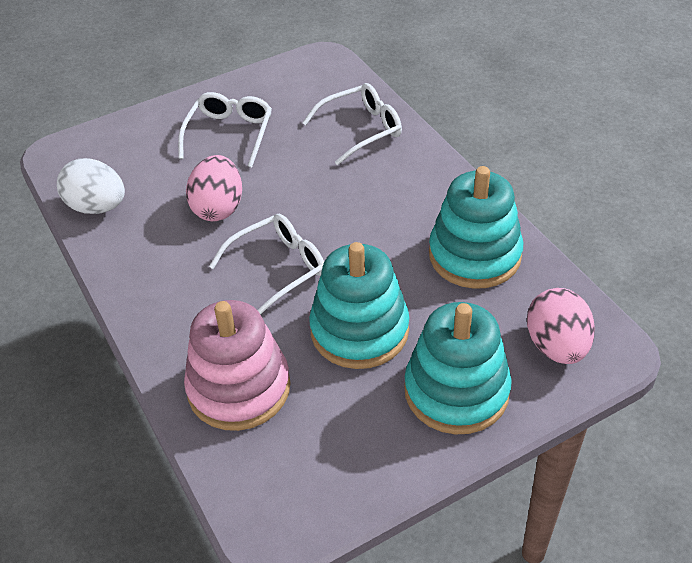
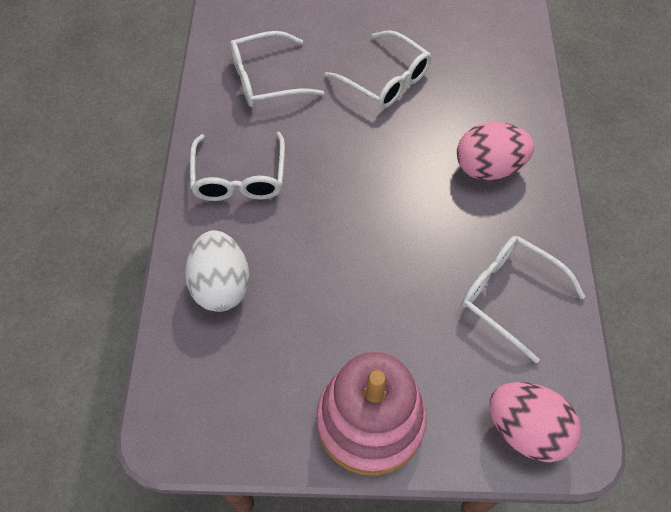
turquoise stacking toy: 3 -> 0
white glasses: 3 -> 4

